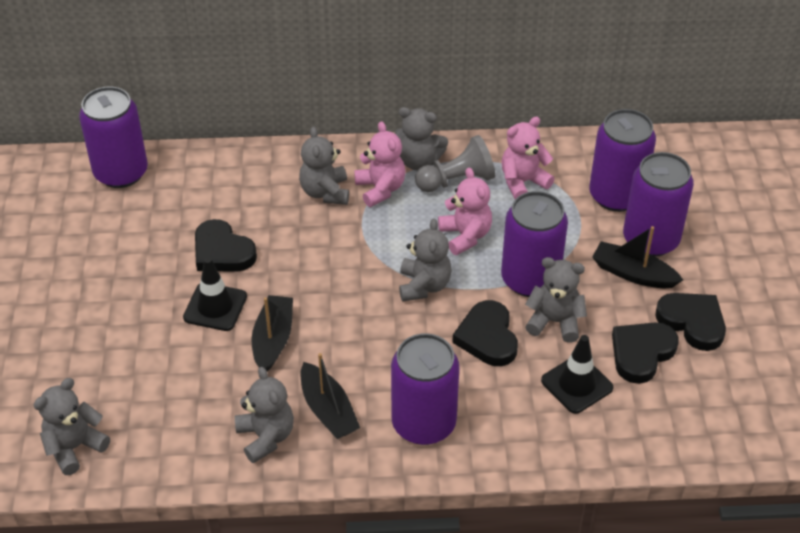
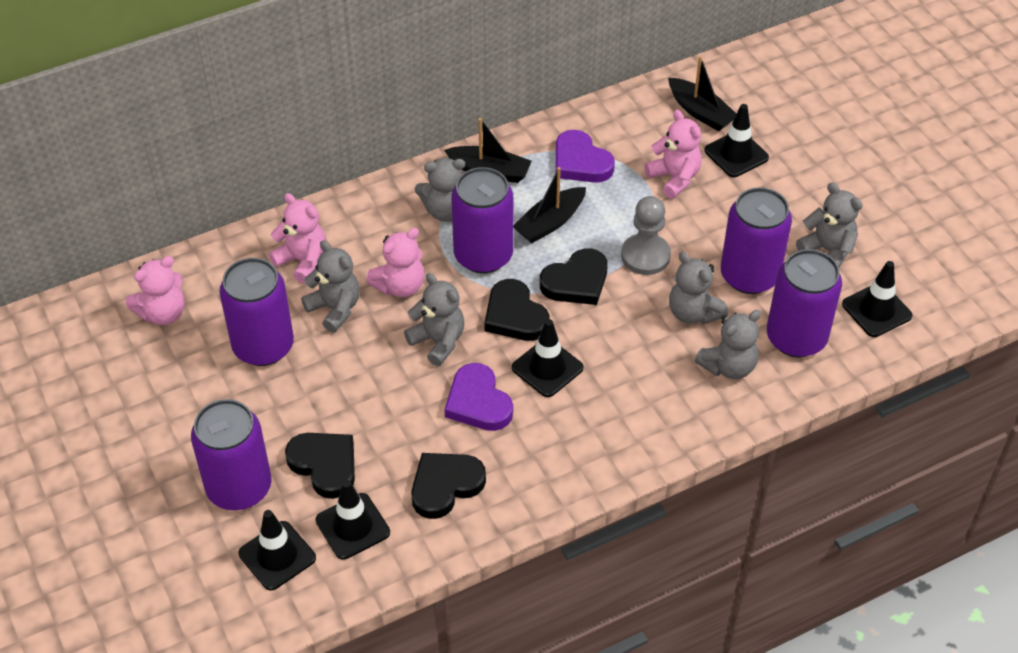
black traffic cone: 2 -> 5
pink teddy bear: 3 -> 4
purple heart: 0 -> 2

